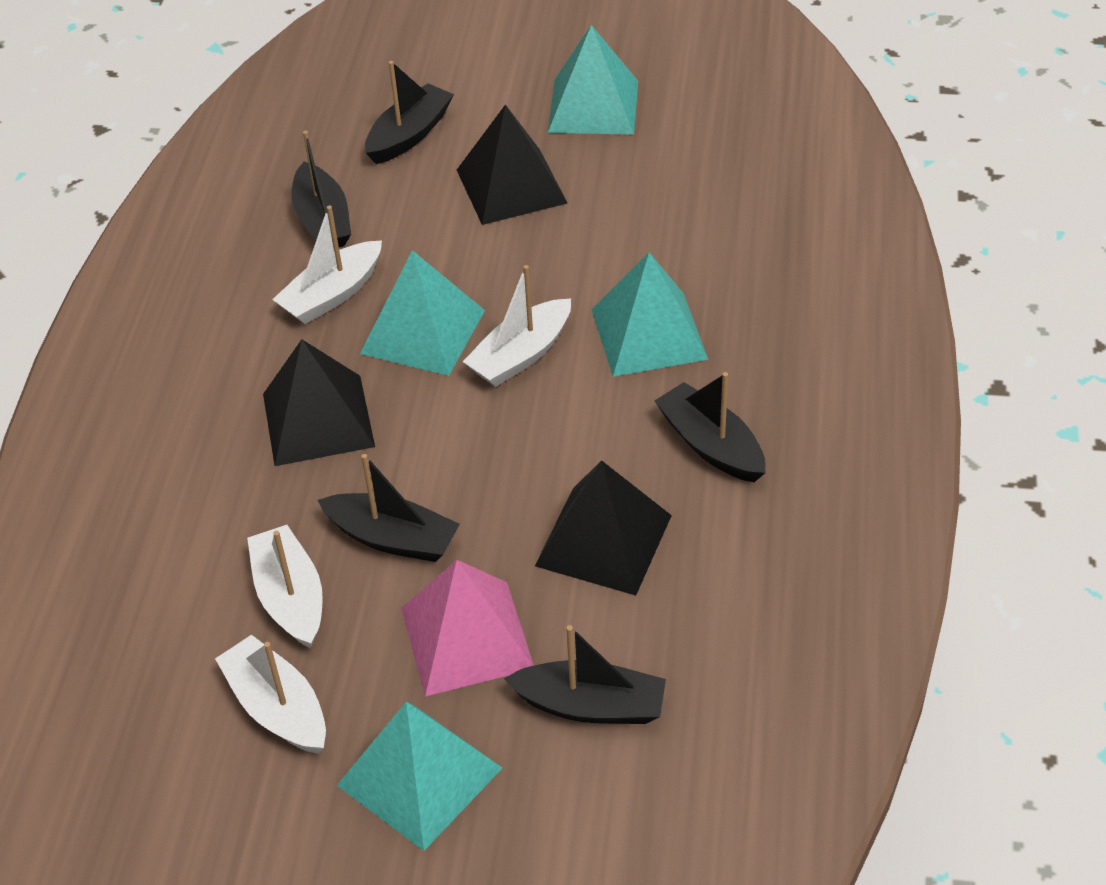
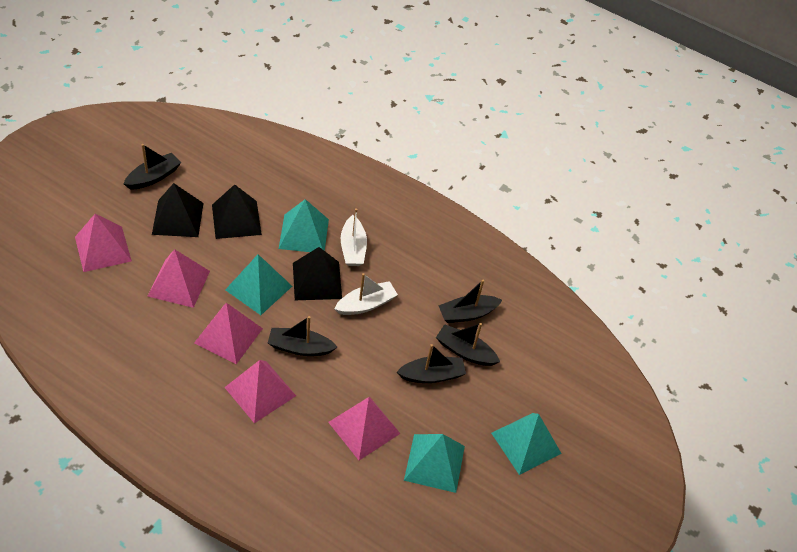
pink pyramid: 1 -> 5
white boat: 4 -> 2

